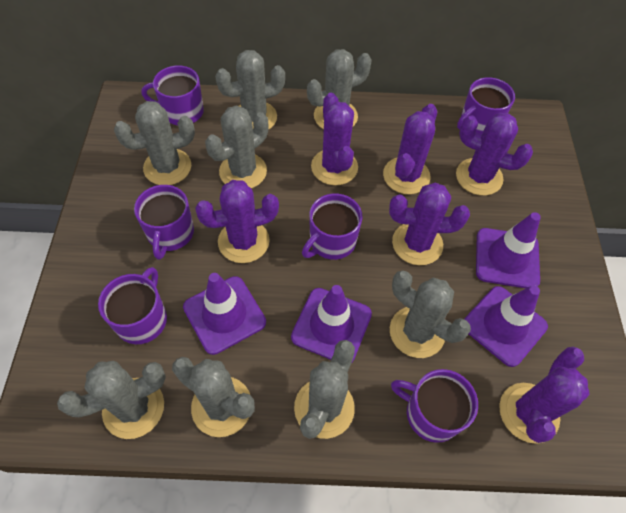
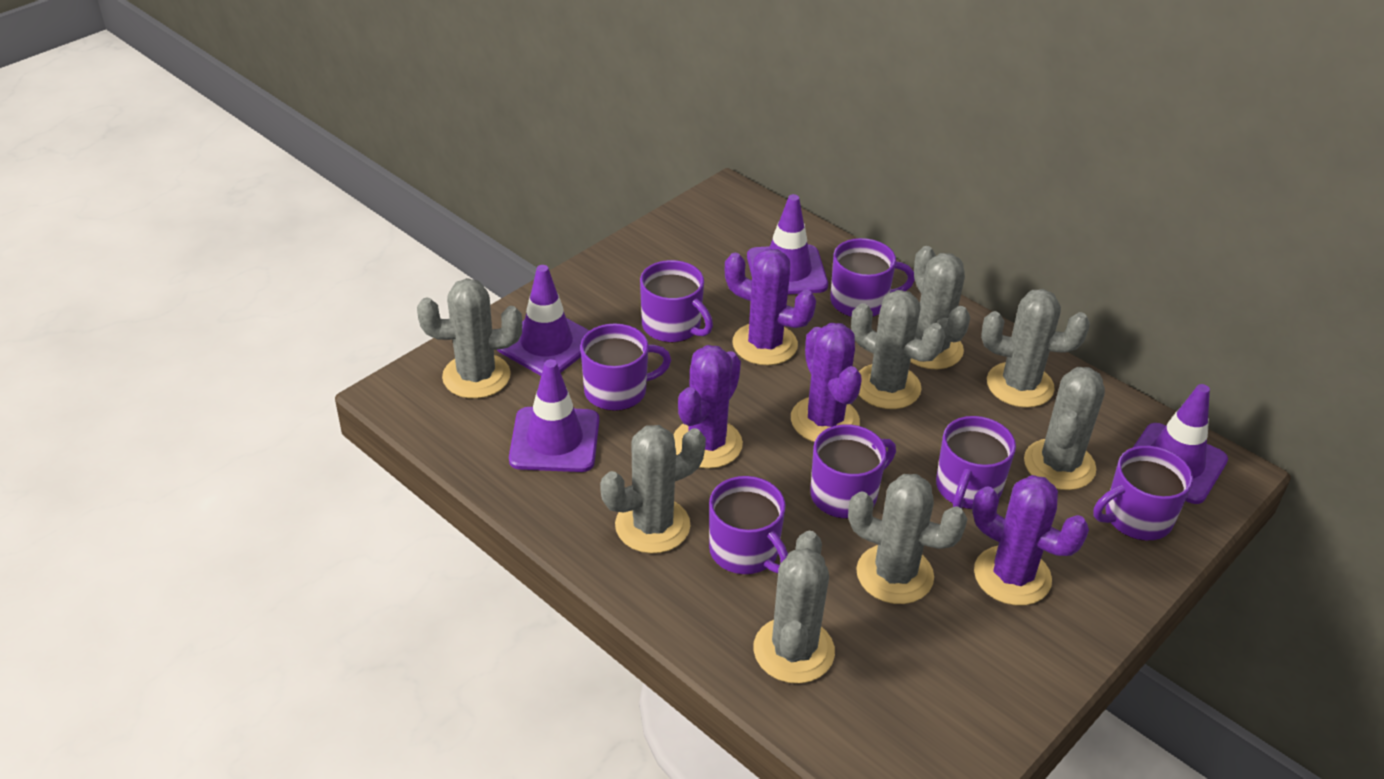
purple cactus: 6 -> 4
purple mug: 6 -> 7

